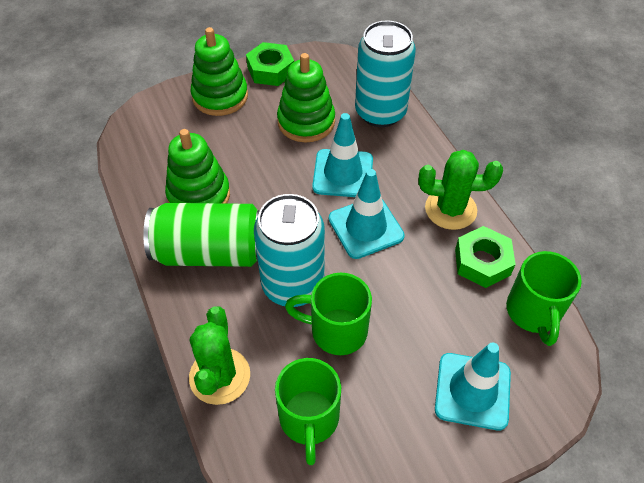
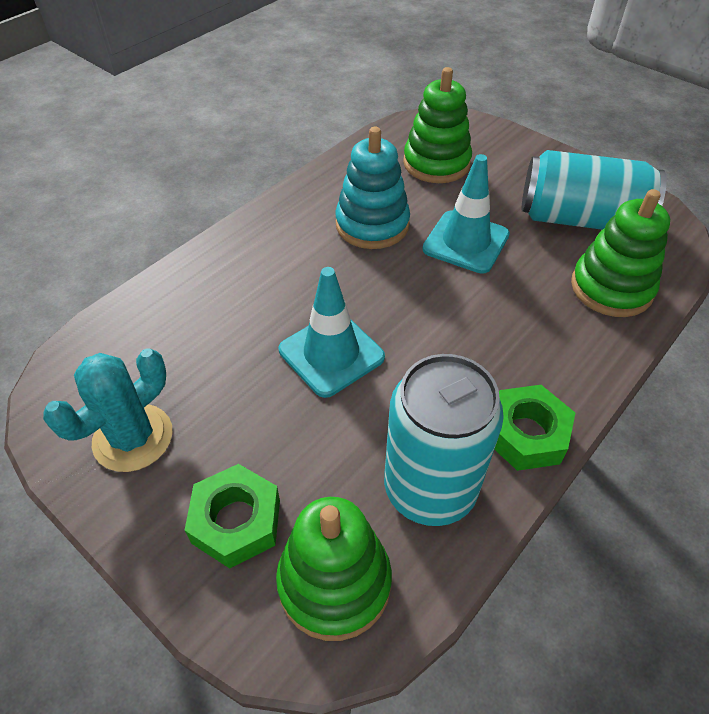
green cactus: 2 -> 0
green can: 1 -> 0
green mug: 3 -> 0
turquoise cactus: 0 -> 1
turquoise stacking toy: 0 -> 1
turquoise traffic cone: 3 -> 2

